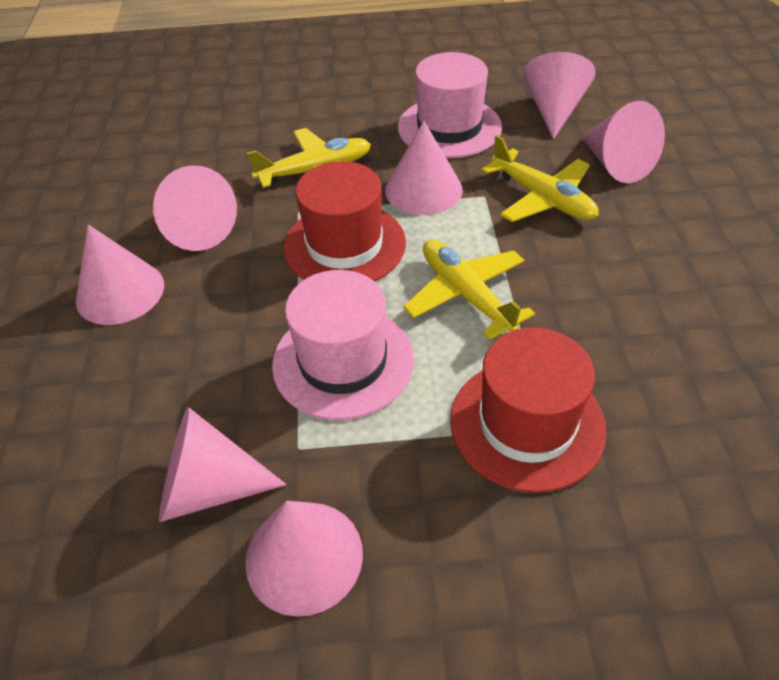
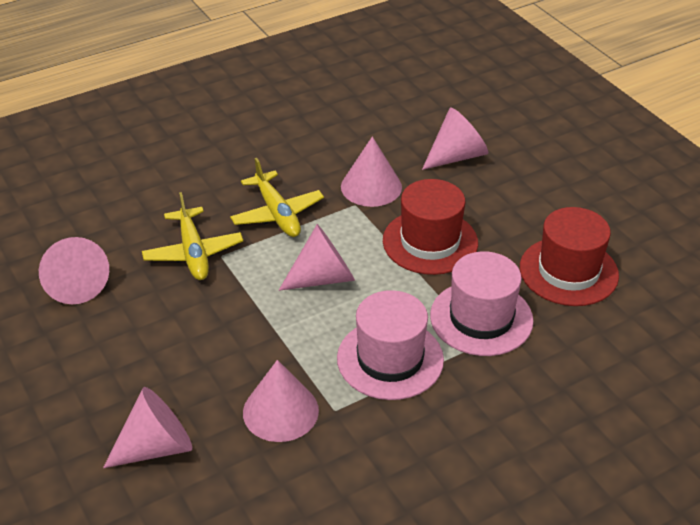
pink cone: 7 -> 6
yellow plane: 3 -> 2

